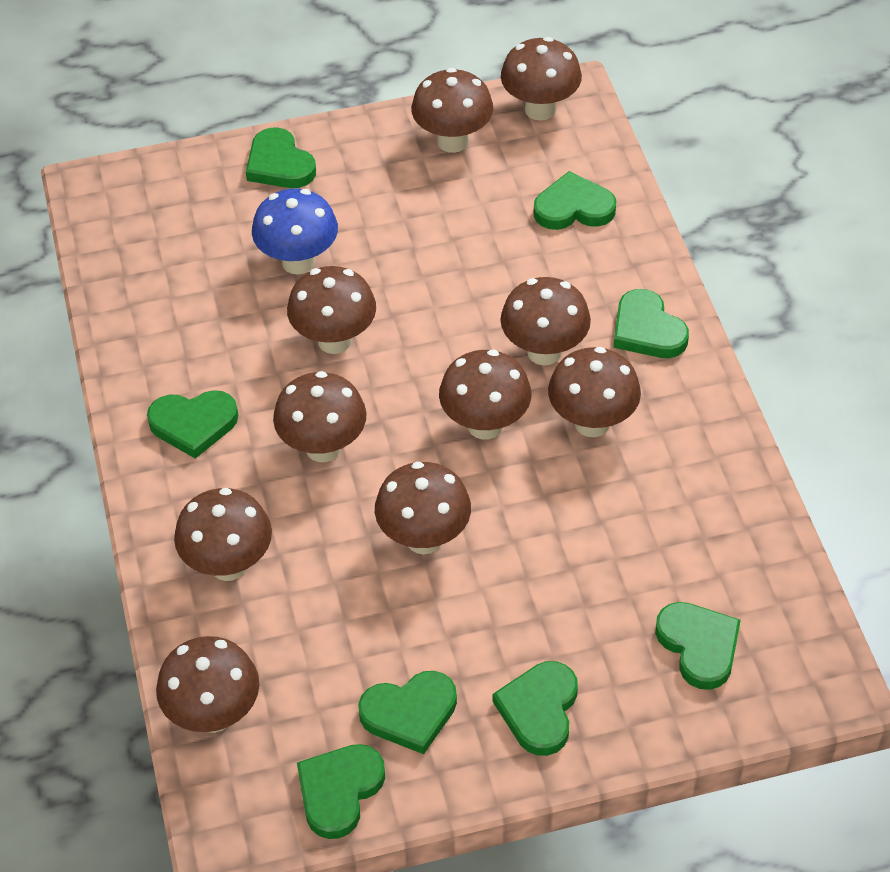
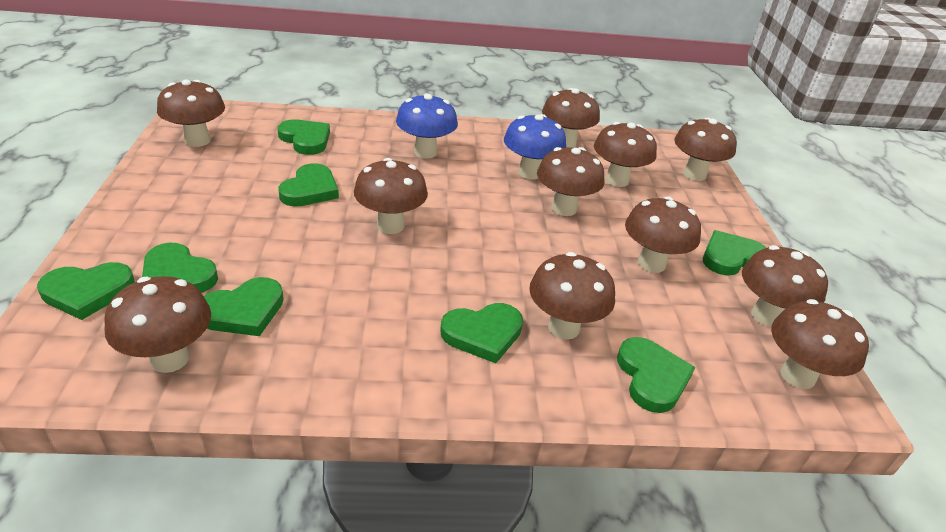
blue mushroom: 1 -> 2
brown mushroom: 10 -> 11

